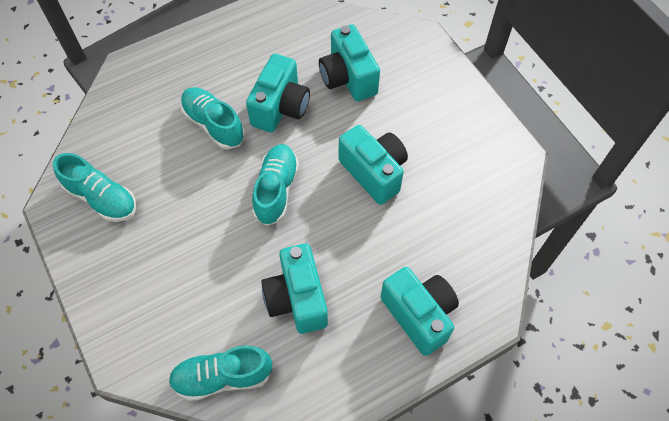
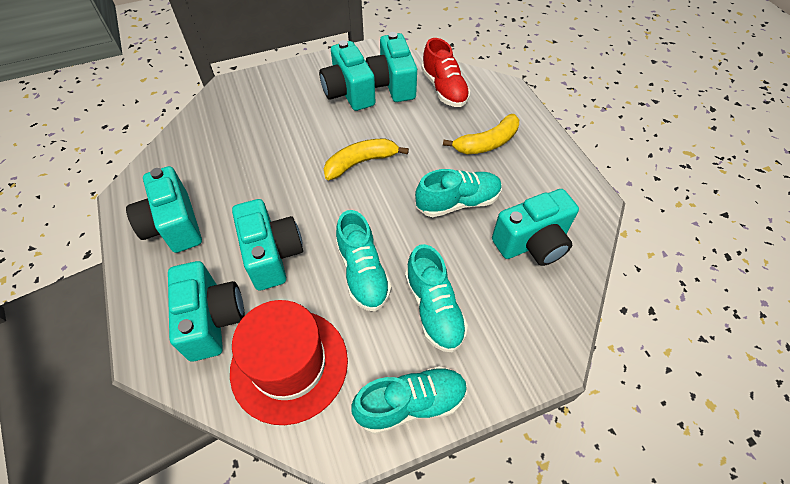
red hat: 0 -> 1
red shoe: 0 -> 1
turquoise camera: 5 -> 6
yellow banana: 0 -> 2

